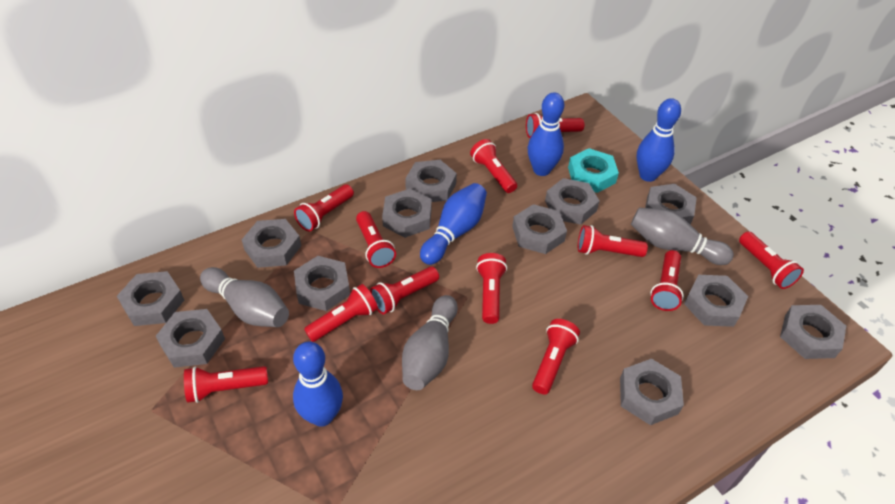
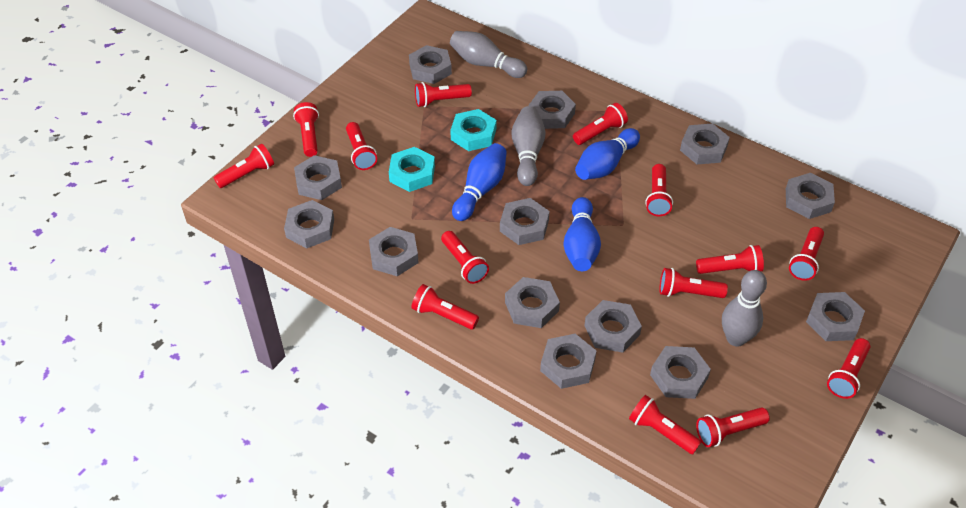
blue bowling pin: 4 -> 3
grey nut: 12 -> 13
red flashlight: 12 -> 14
turquoise nut: 1 -> 2

